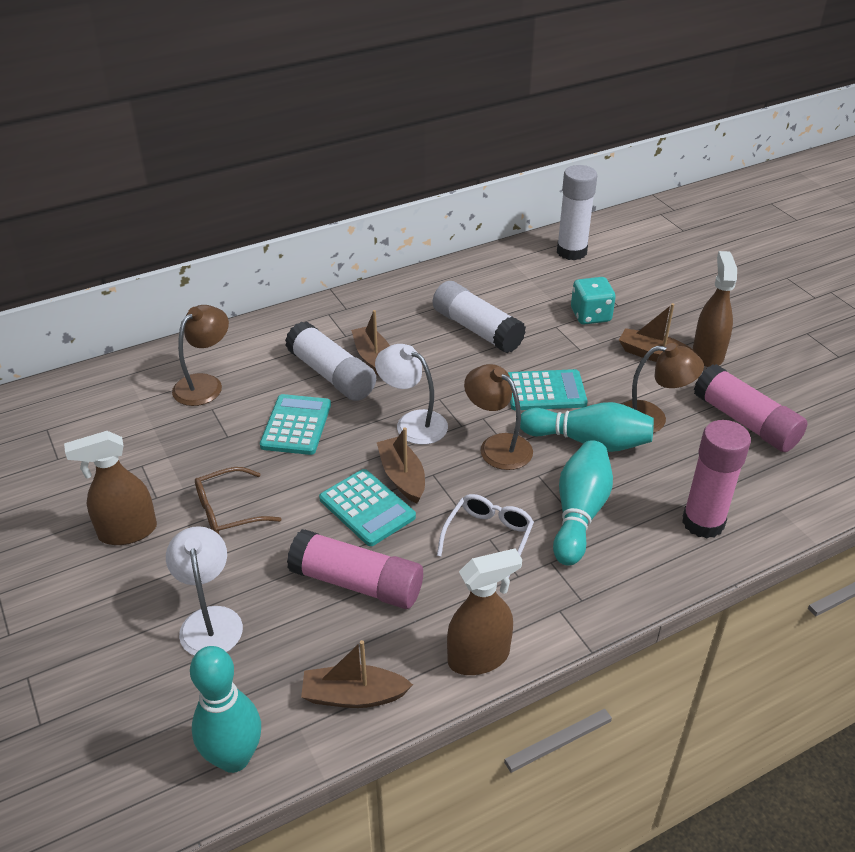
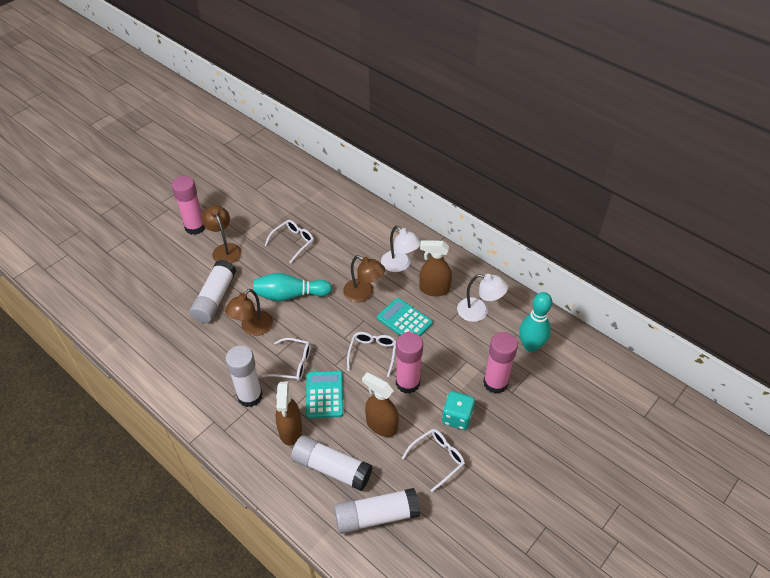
brown boat: 4 -> 0
brown glasses: 1 -> 0
turquoise bowling pin: 3 -> 2
turquoise calculator: 3 -> 2
white glasses: 1 -> 4
white glue stick: 3 -> 4

